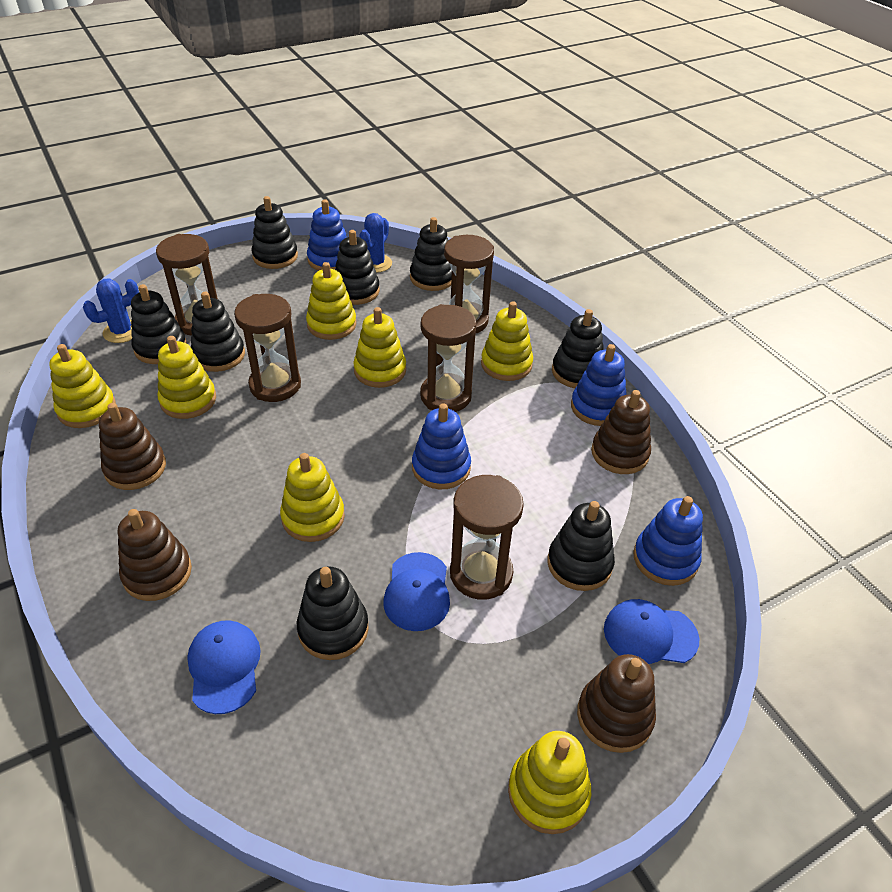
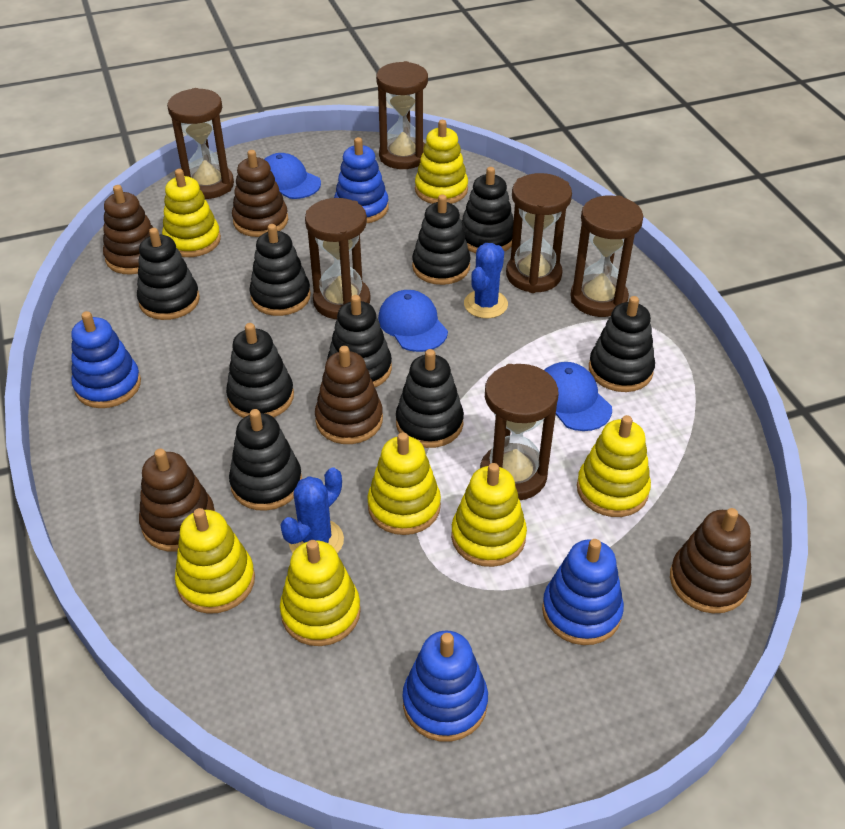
black stacking toy: 8 -> 9
brown hourglass: 5 -> 6
brown stacking toy: 4 -> 5

